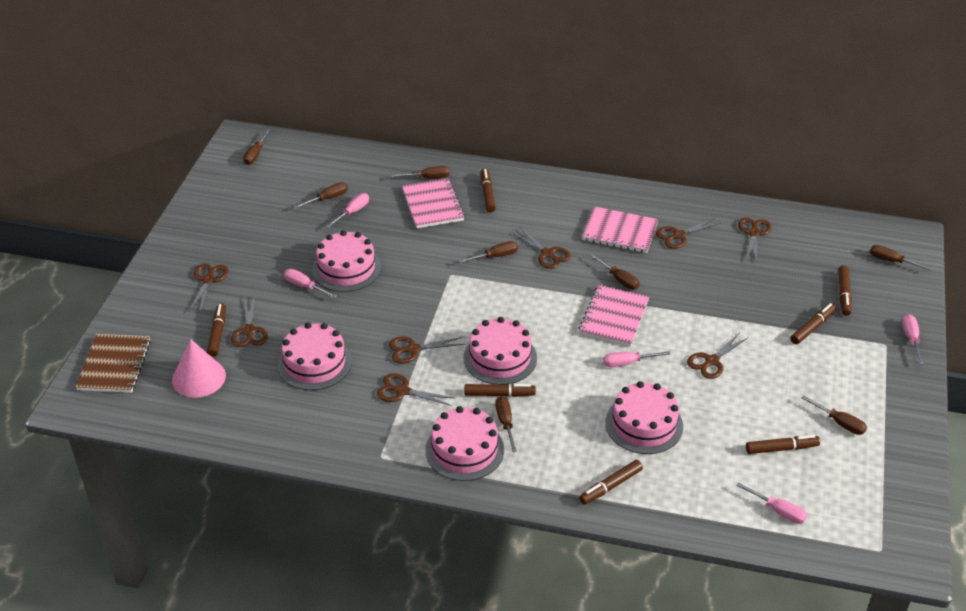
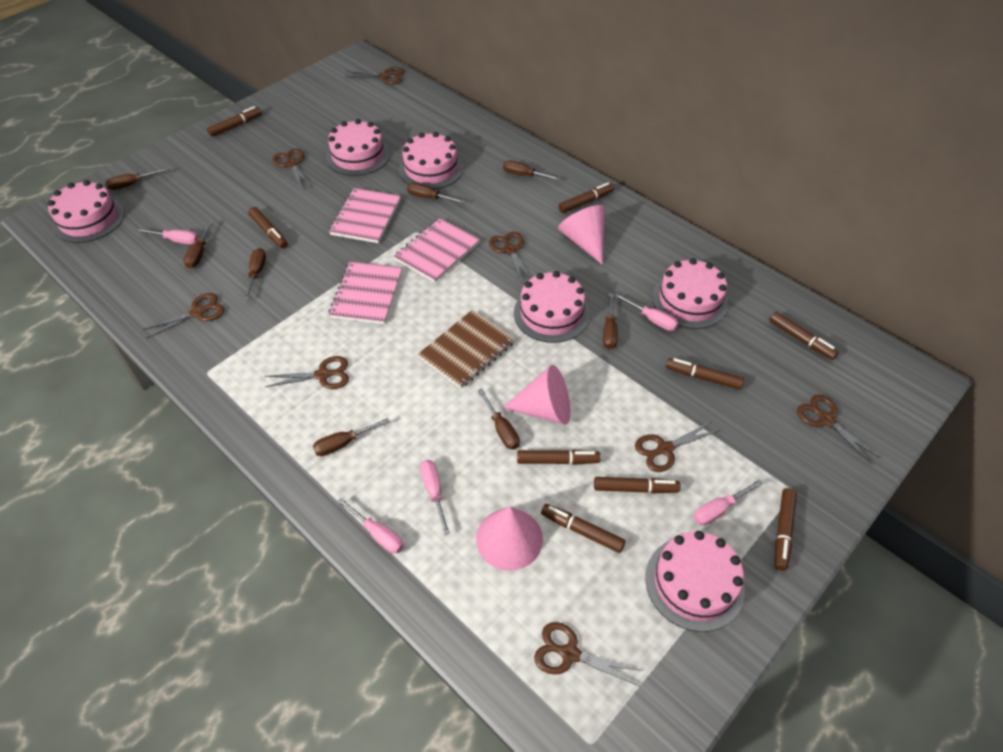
brown marker: 7 -> 9
pink cake: 5 -> 6
pink cone: 1 -> 3

